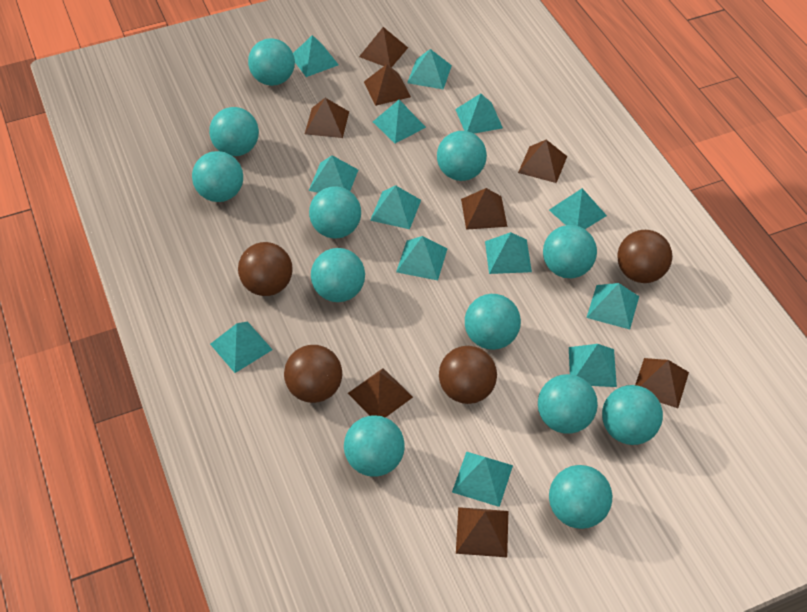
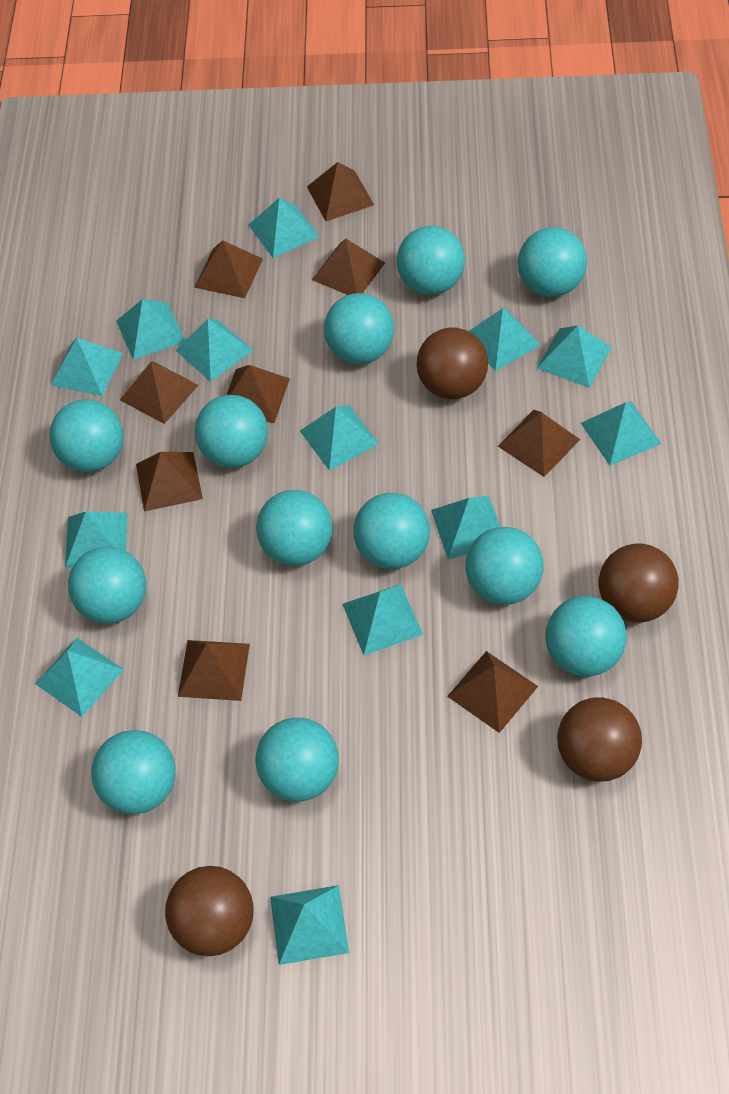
brown pyramid: 8 -> 9

